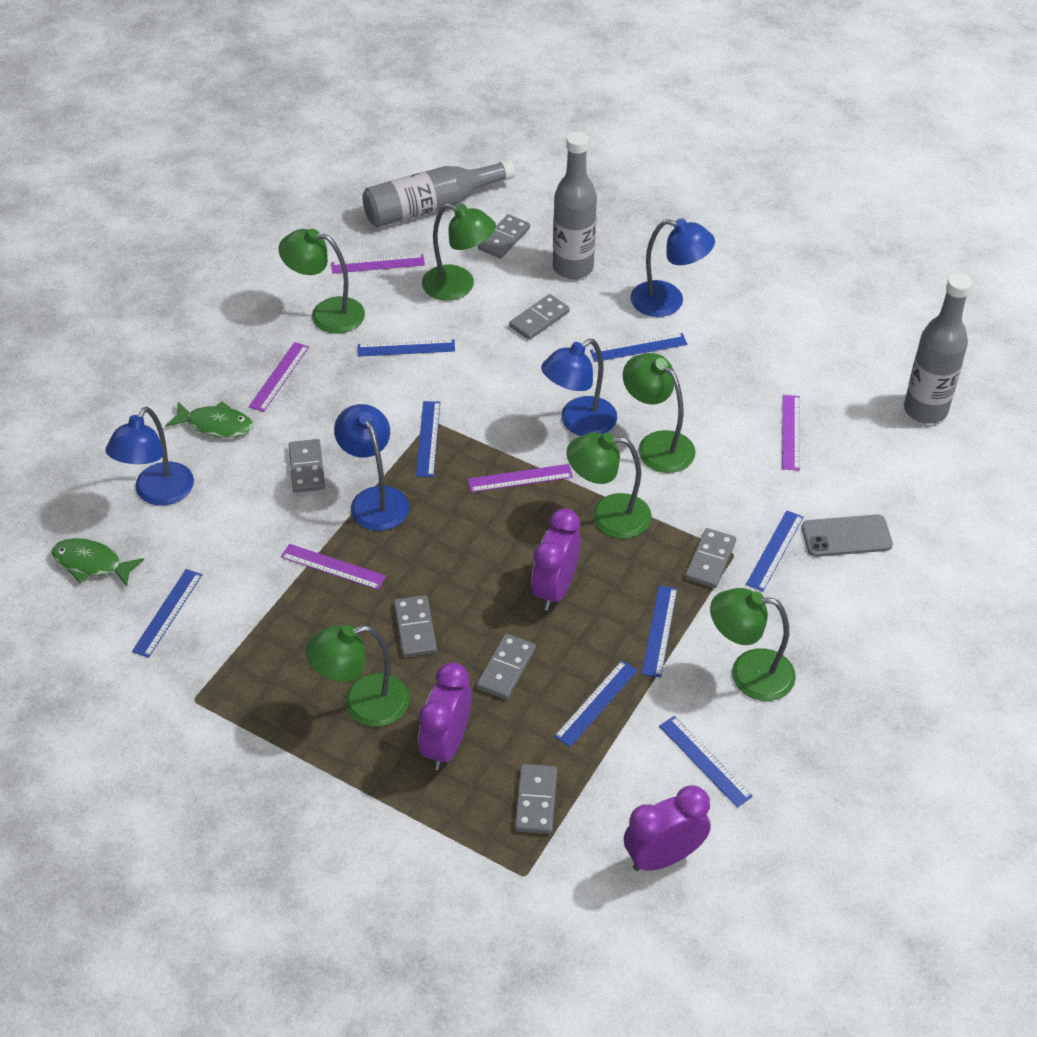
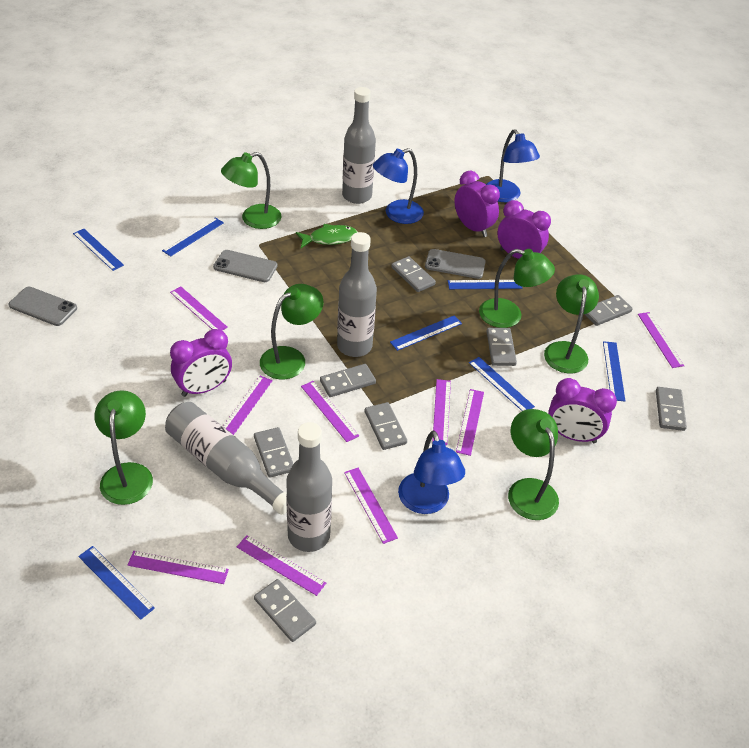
blue lamp: 4 -> 3
blue ruler: 8 -> 7
green fish: 2 -> 1
grey bottle: 3 -> 4
grey domino: 7 -> 8
grey phone: 1 -> 3
purple clock: 3 -> 4
purple ruler: 5 -> 9

